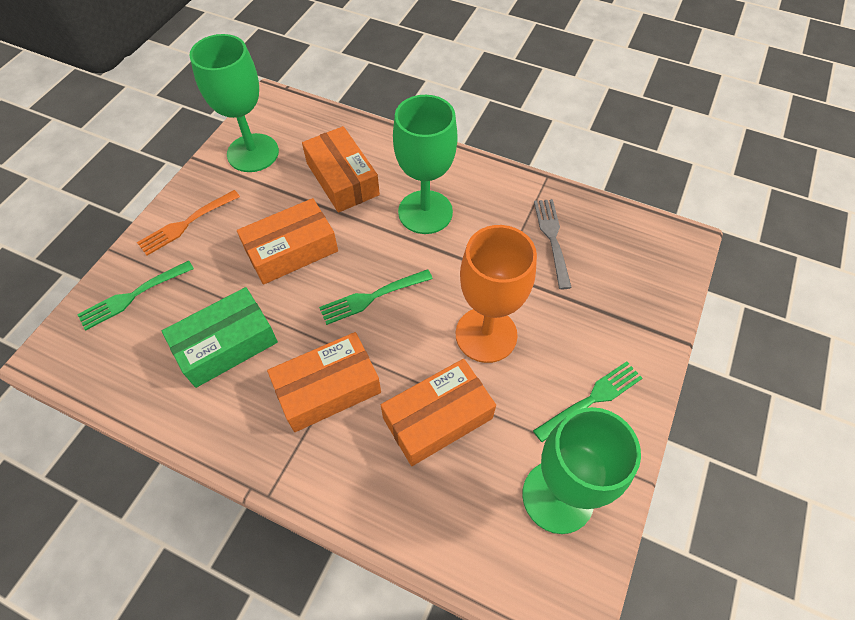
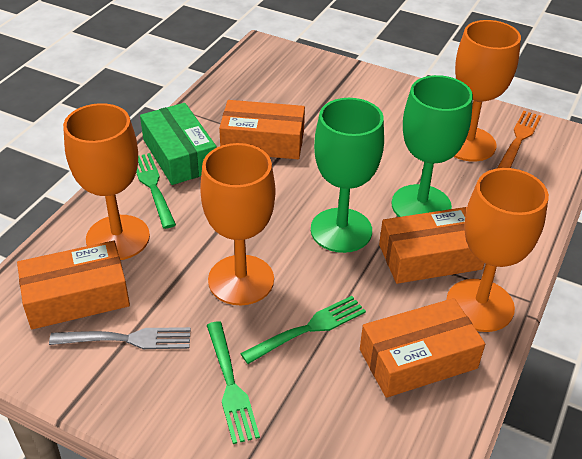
green goblet: 3 -> 2
orange goblet: 1 -> 4

